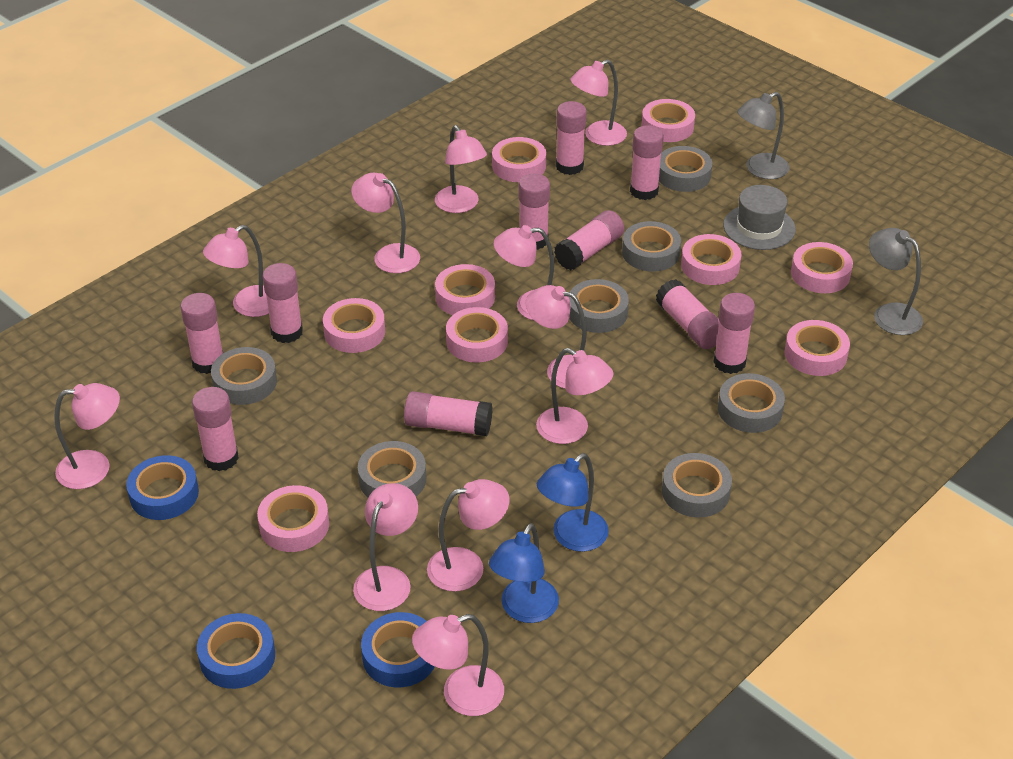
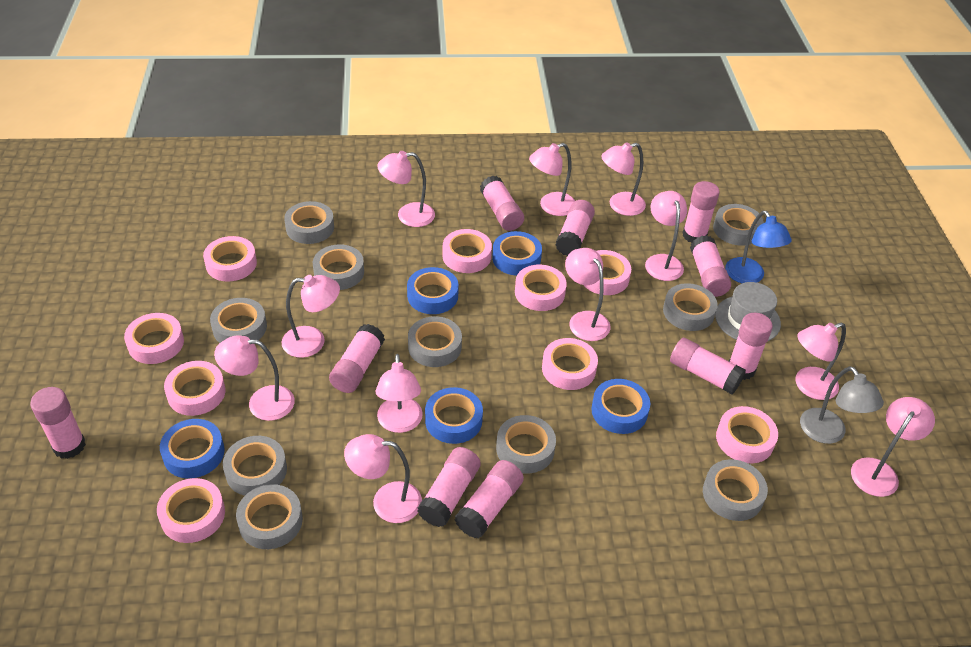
blue lamp: 2 -> 1
blue tape: 3 -> 5
grey lamp: 2 -> 1
grey tape: 7 -> 10

